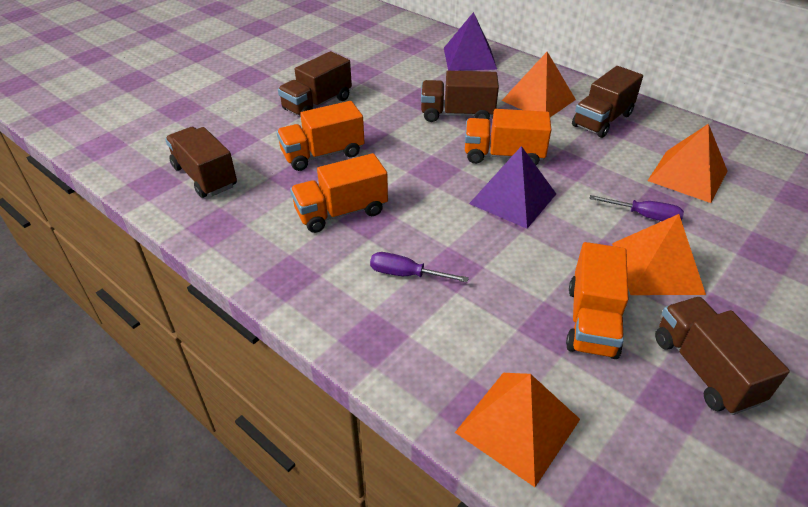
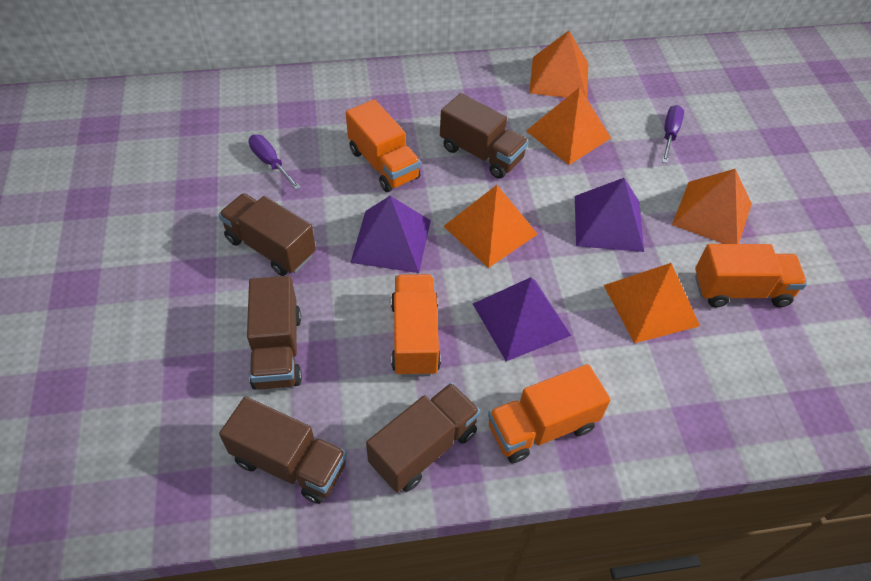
orange pyramid: 4 -> 5
purple pyramid: 2 -> 3

